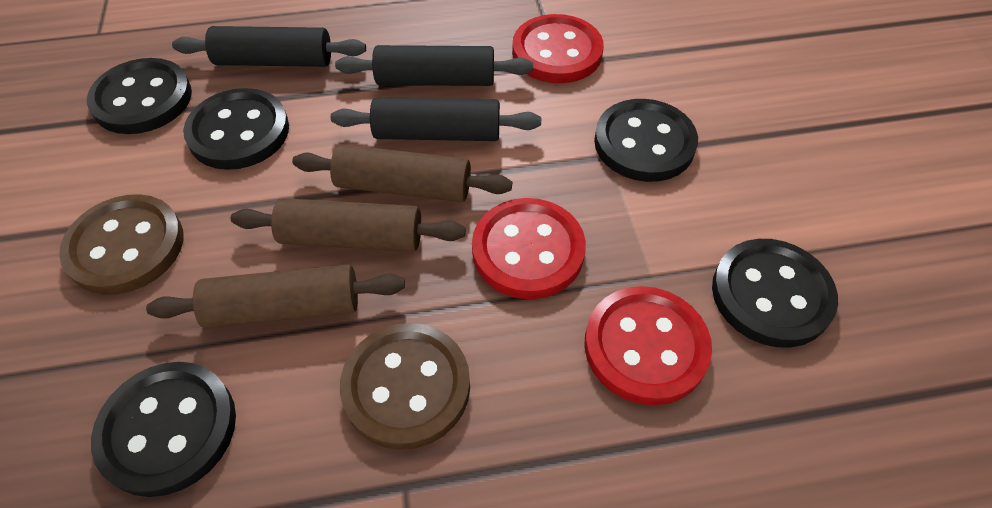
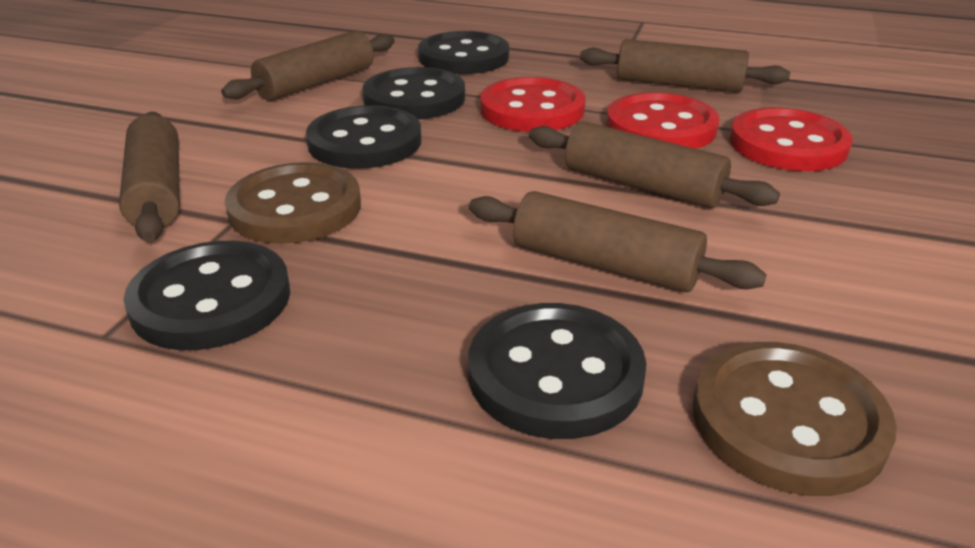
black rolling pin: 3 -> 0
brown rolling pin: 3 -> 5

